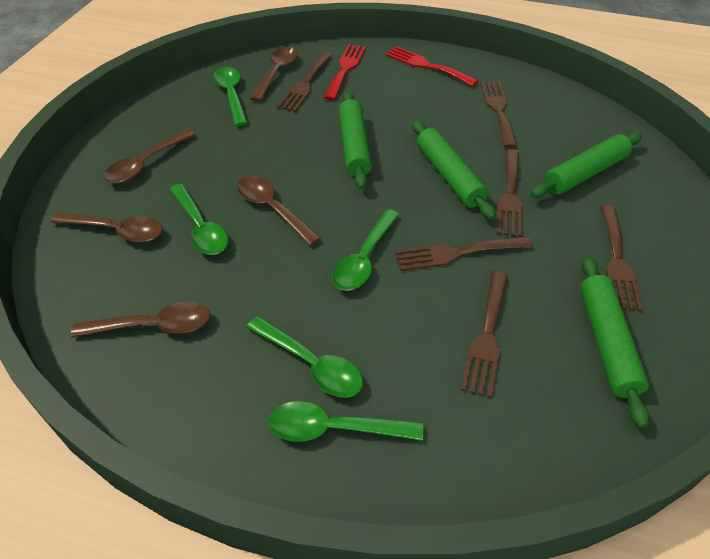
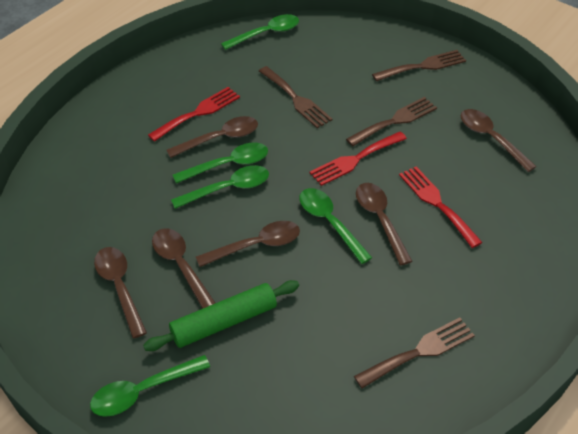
brown fork: 6 -> 4
brown spoon: 5 -> 6
green rolling pin: 4 -> 1
red fork: 2 -> 3

